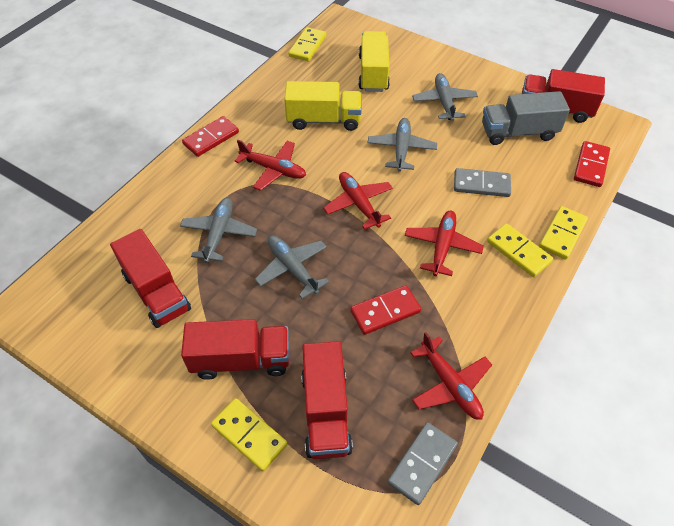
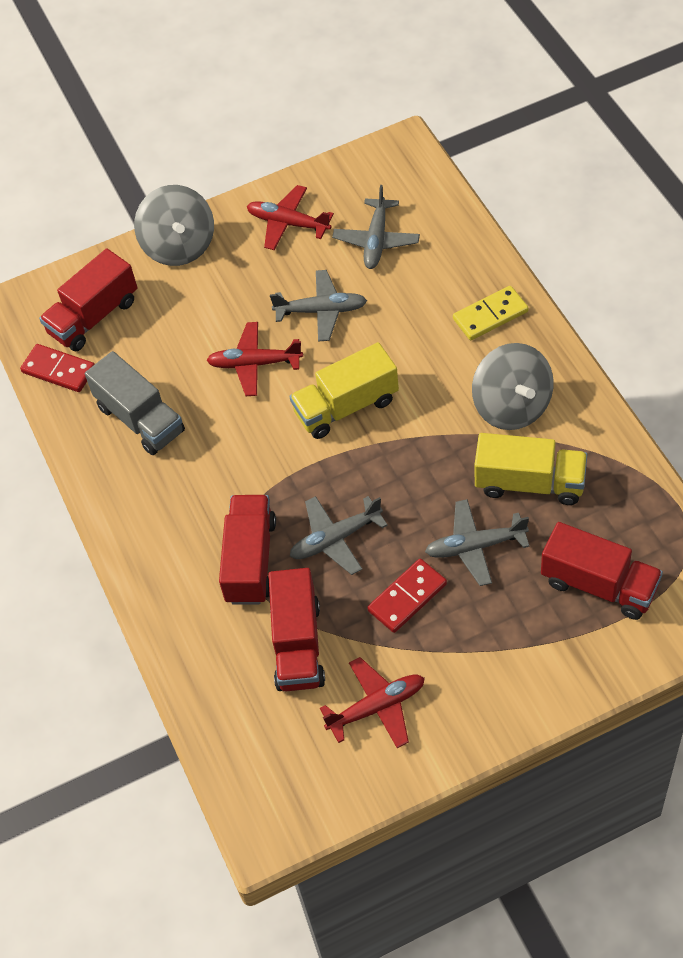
grey domino: 2 -> 0
grey spinning top: 0 -> 2
red domino: 3 -> 2
red plane: 4 -> 3
yellow domino: 4 -> 1

